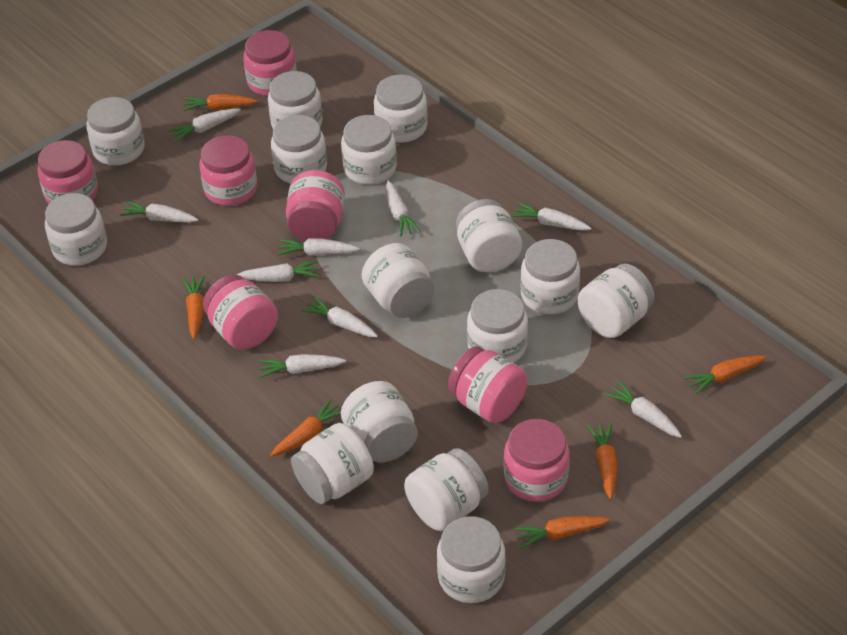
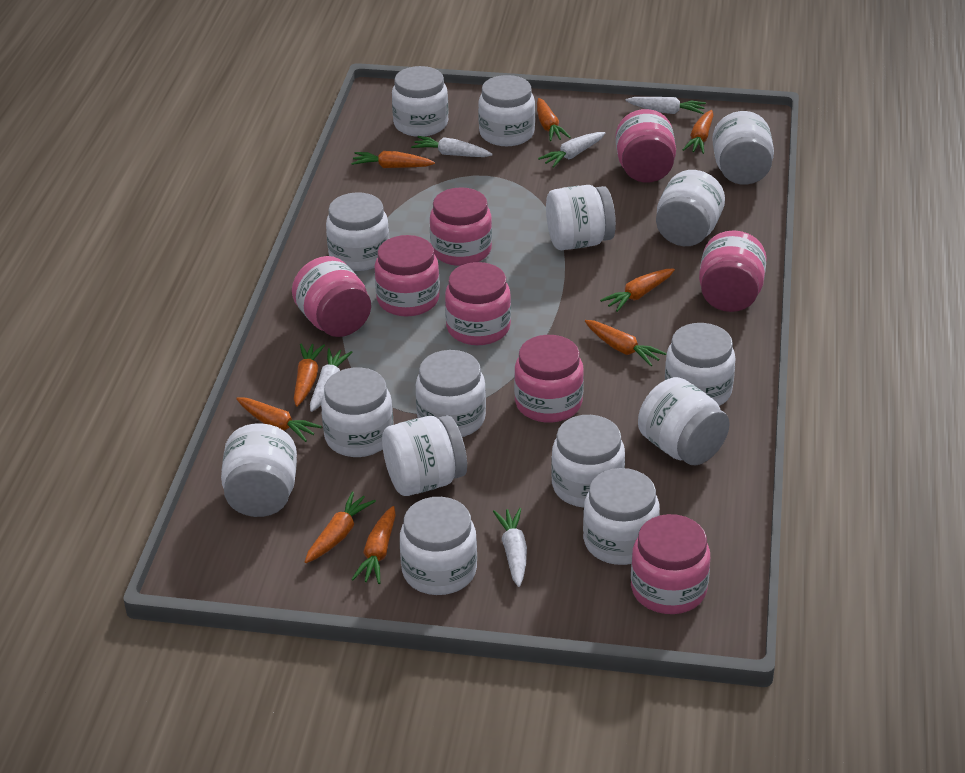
orange carrot: 6 -> 9
pink jar: 7 -> 8
white carrot: 9 -> 5

